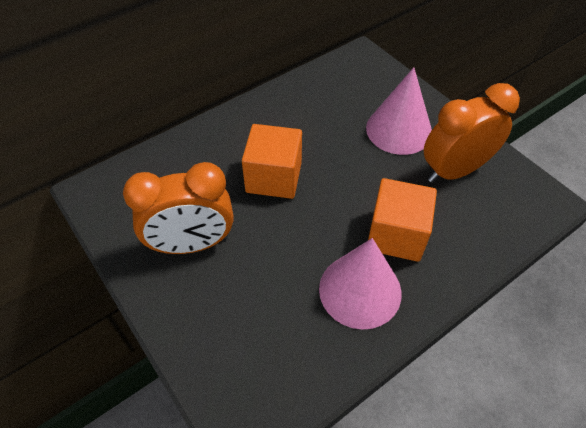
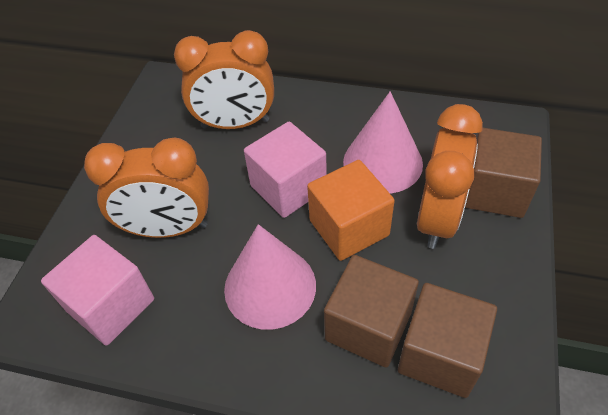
brown cube: 0 -> 3
orange clock: 2 -> 3
orange cube: 2 -> 1
pink cube: 0 -> 2

